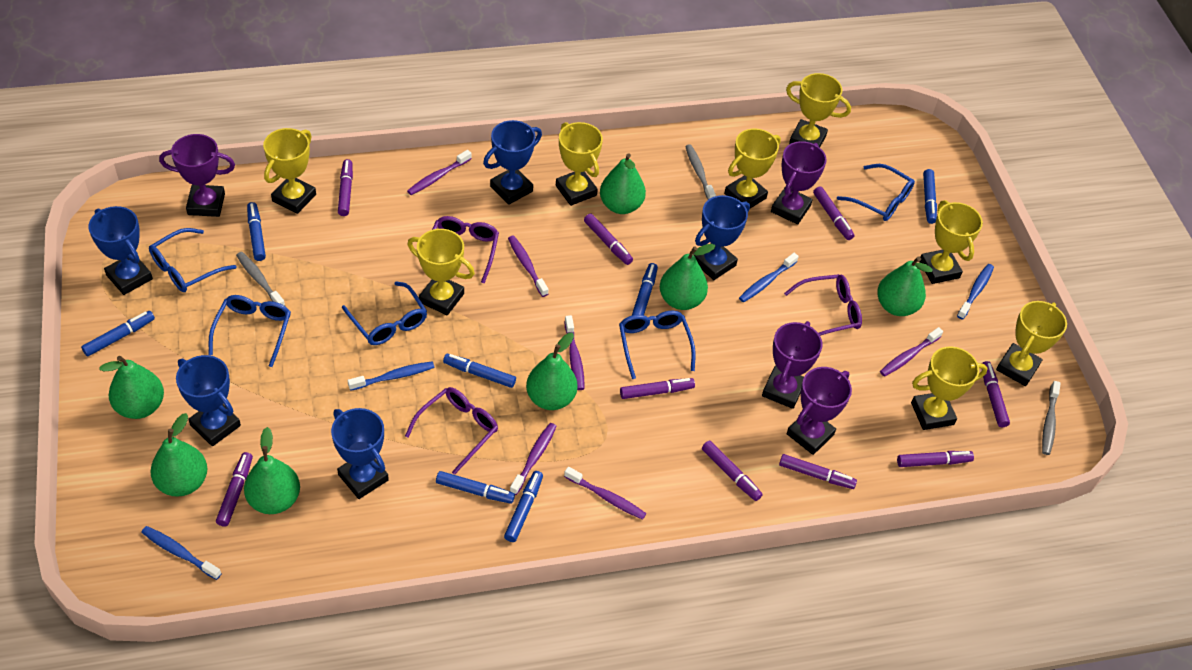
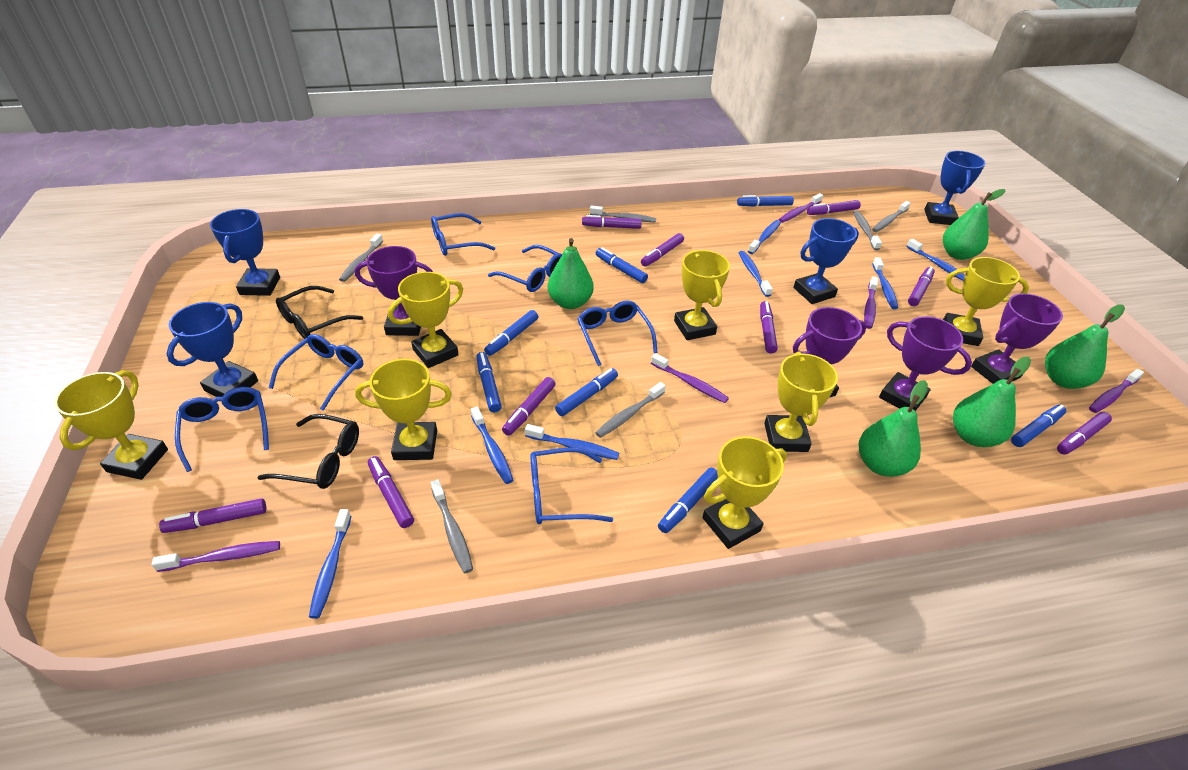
black glasses: 0 -> 2
blue glasses: 5 -> 6
blue toothbrush: 4 -> 7
blue trophy: 5 -> 4
green pear: 7 -> 5
grey toothbrush: 3 -> 6
purple glasses: 3 -> 0
purple toothbrush: 6 -> 5
yellow trophy: 8 -> 7

